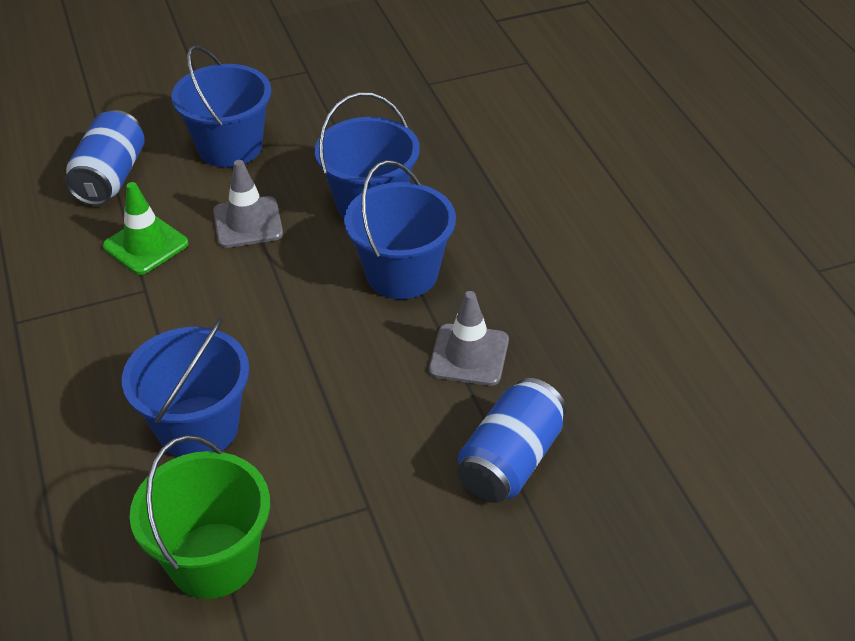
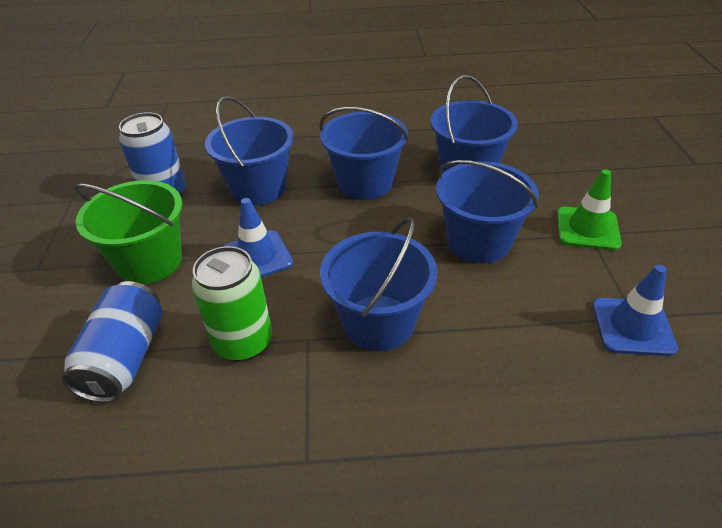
blue bucket: 4 -> 5
blue traffic cone: 0 -> 2
green can: 0 -> 1
grey traffic cone: 2 -> 0

